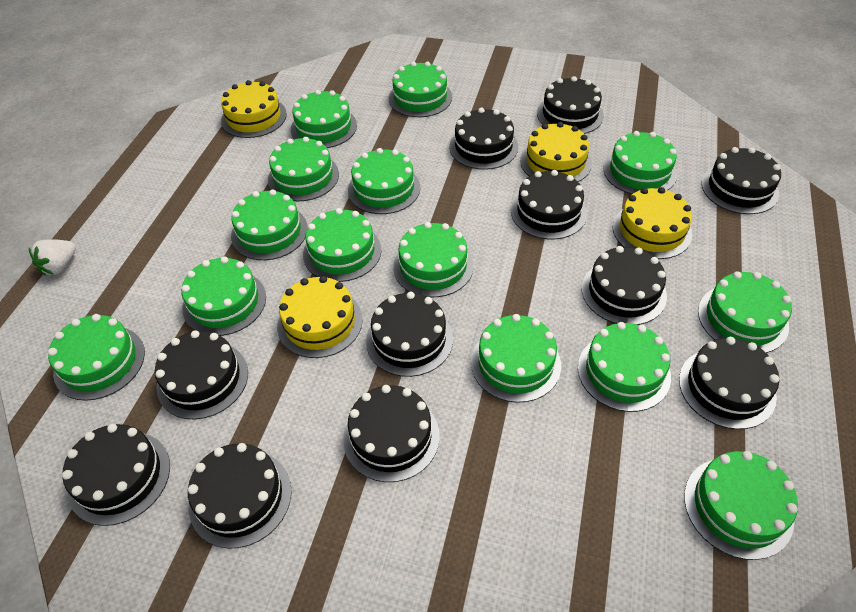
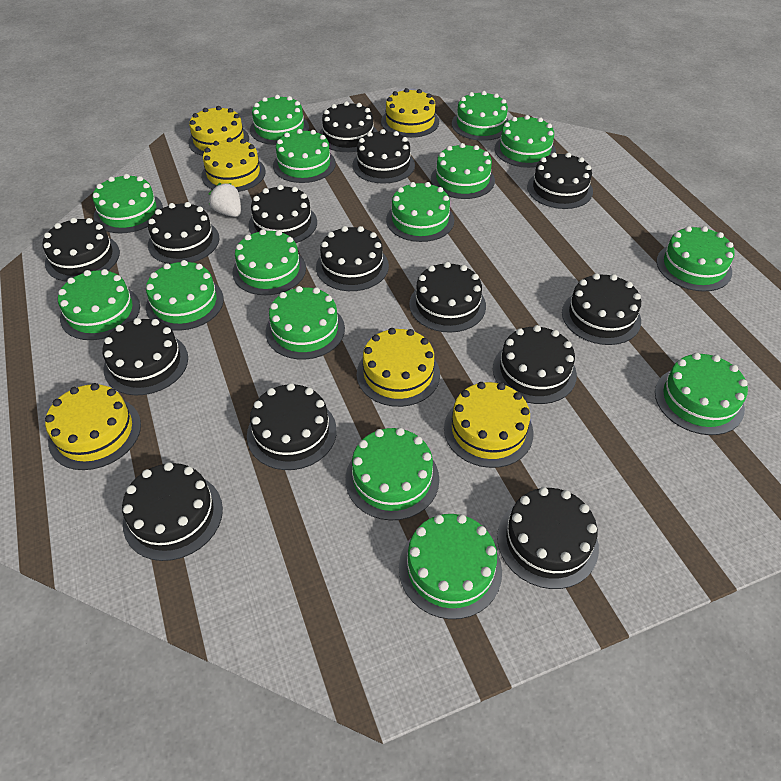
black cake: 11 -> 14
green cake: 14 -> 15
yellow cake: 4 -> 6

